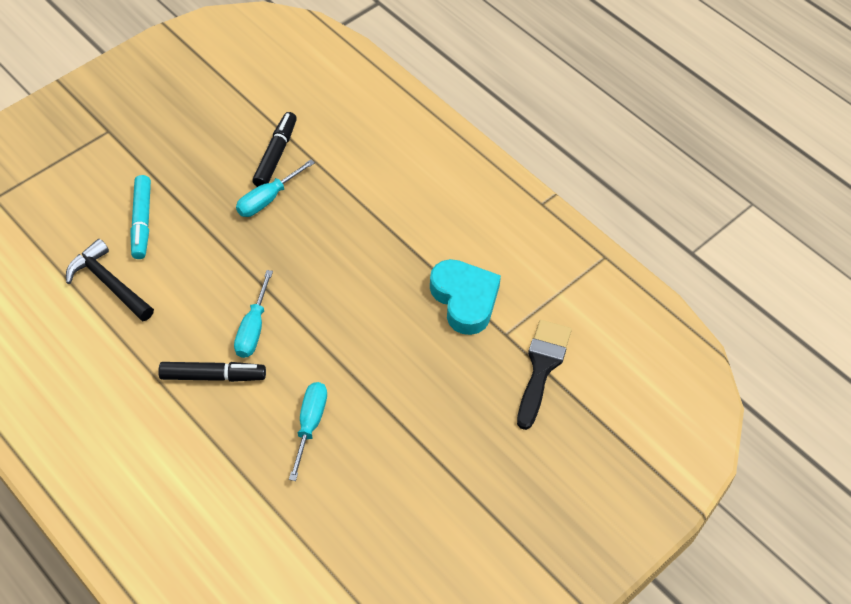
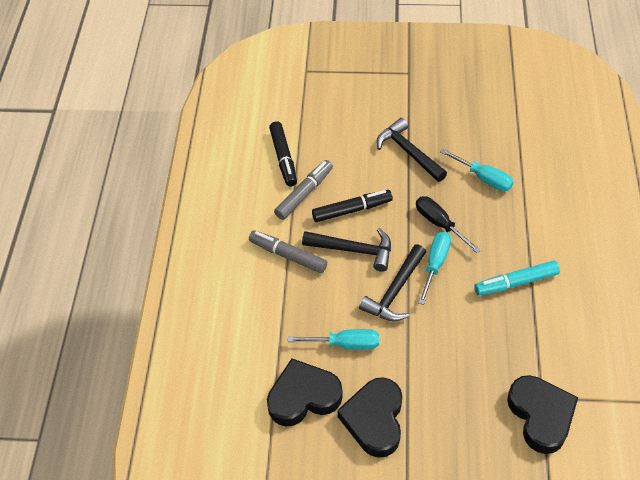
black brush: 1 -> 0
black hammer: 1 -> 3
black heart: 0 -> 3
black screwdriver: 0 -> 1
grey marker: 0 -> 2
turquoise heart: 1 -> 0

